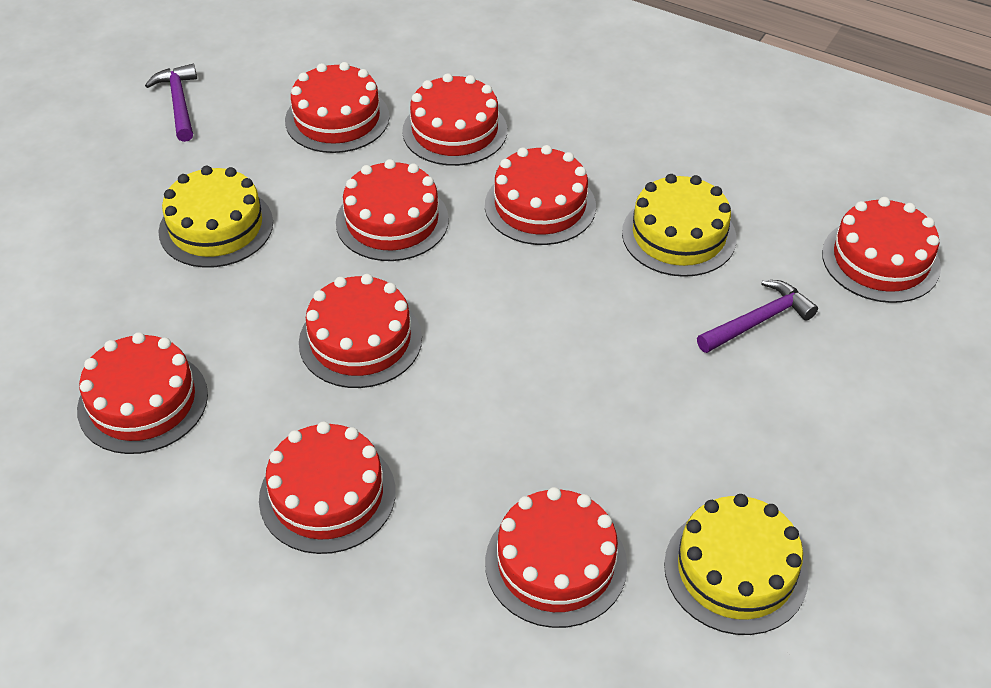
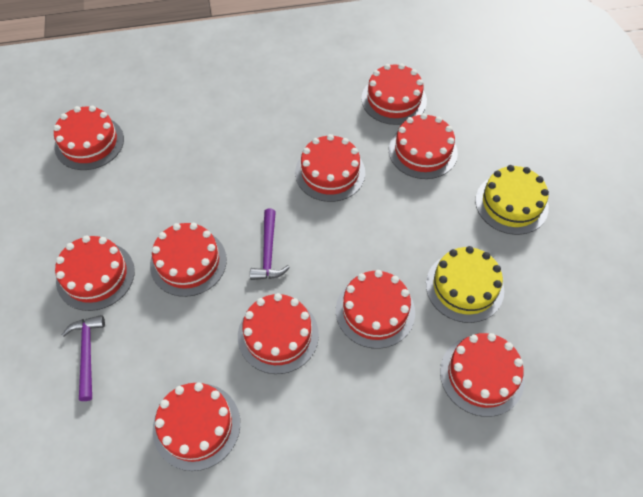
red cake: 9 -> 10
yellow cake: 3 -> 2

